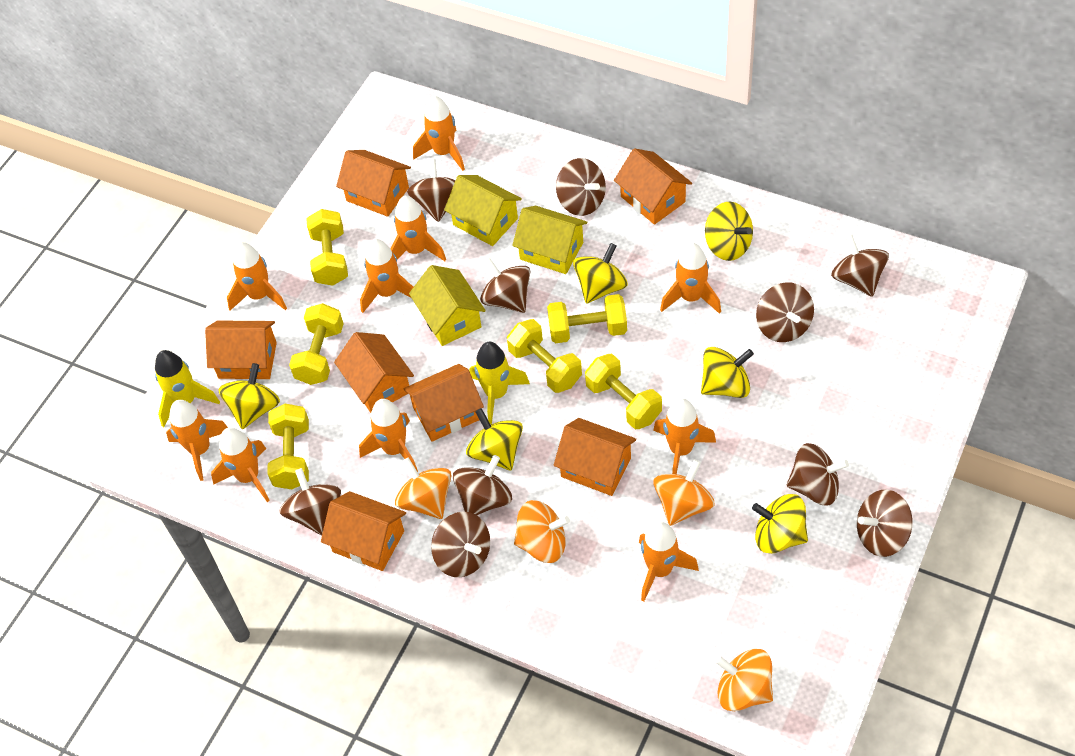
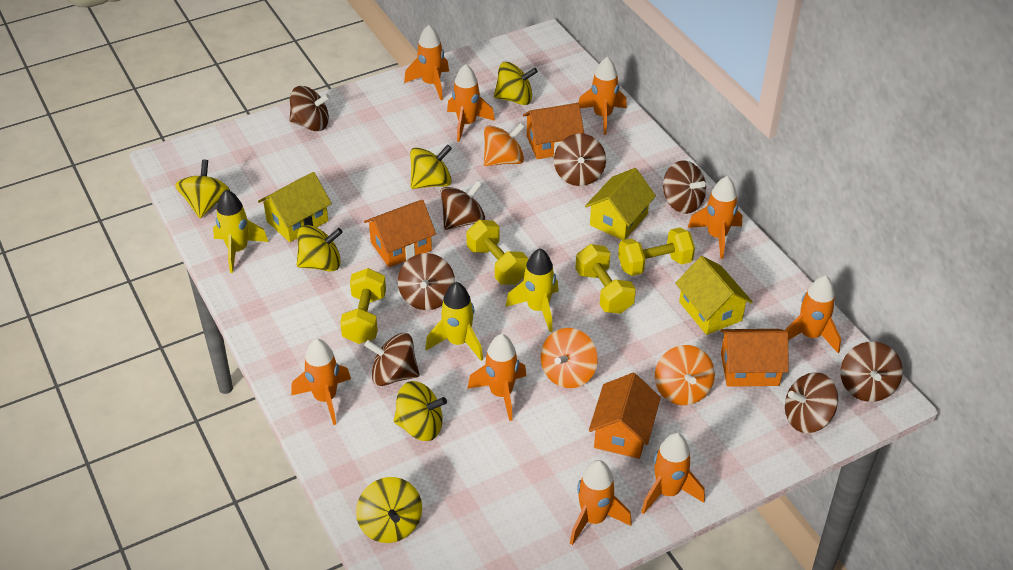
brown spinning top: 10 -> 8
orange house: 7 -> 4
orange rocket: 10 -> 9
orange spinning top: 4 -> 3
yellow dumbbell: 6 -> 4
yellow rocket: 2 -> 3

